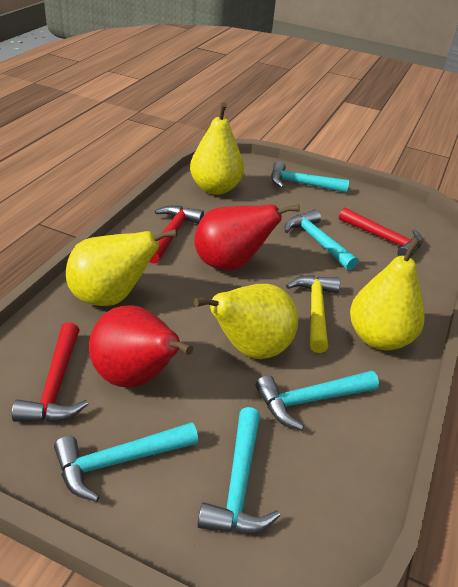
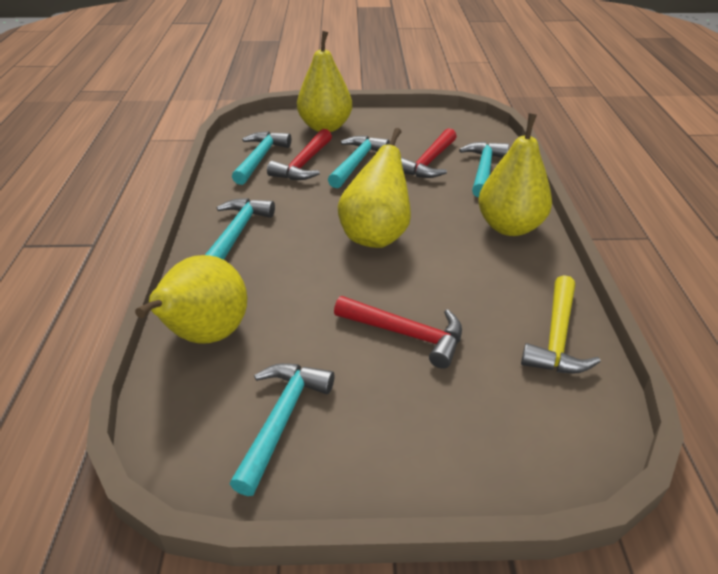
red pear: 2 -> 0

